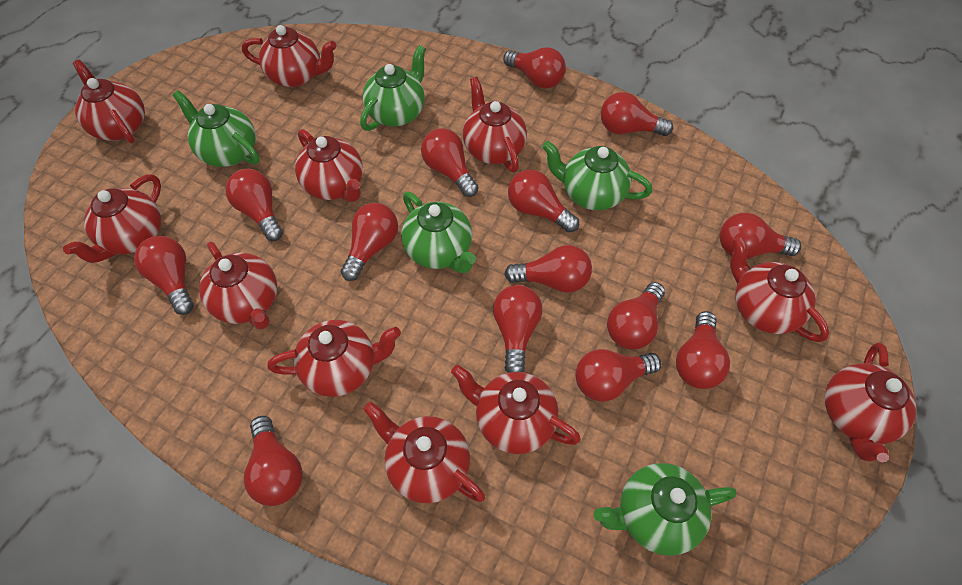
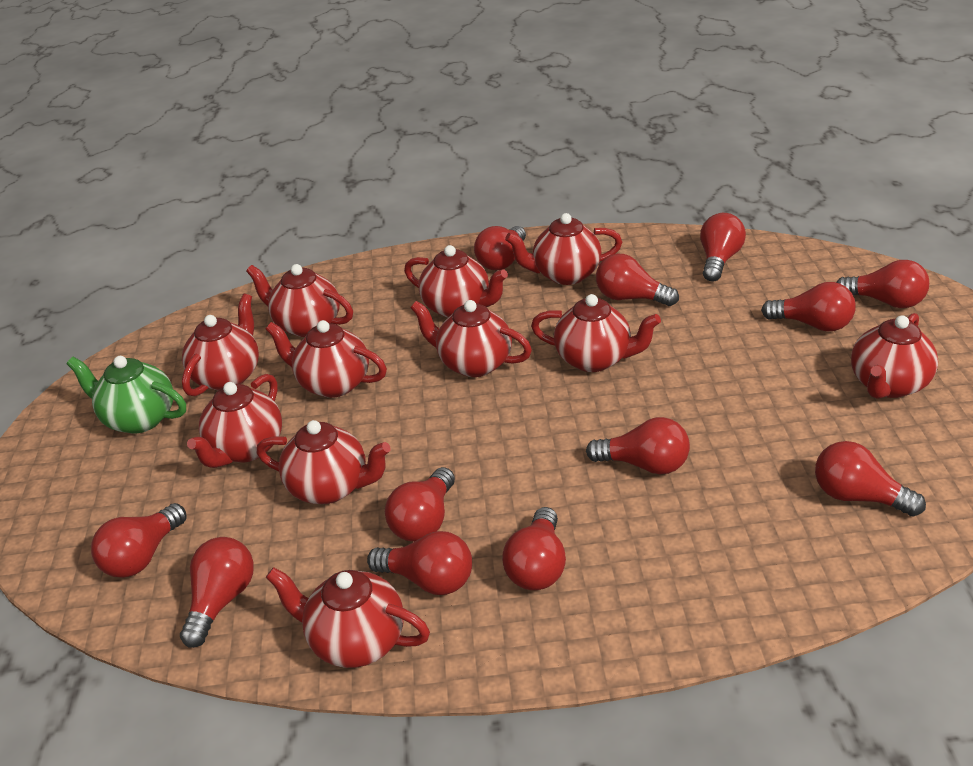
green teapot: 5 -> 1
red light bulb: 14 -> 12

